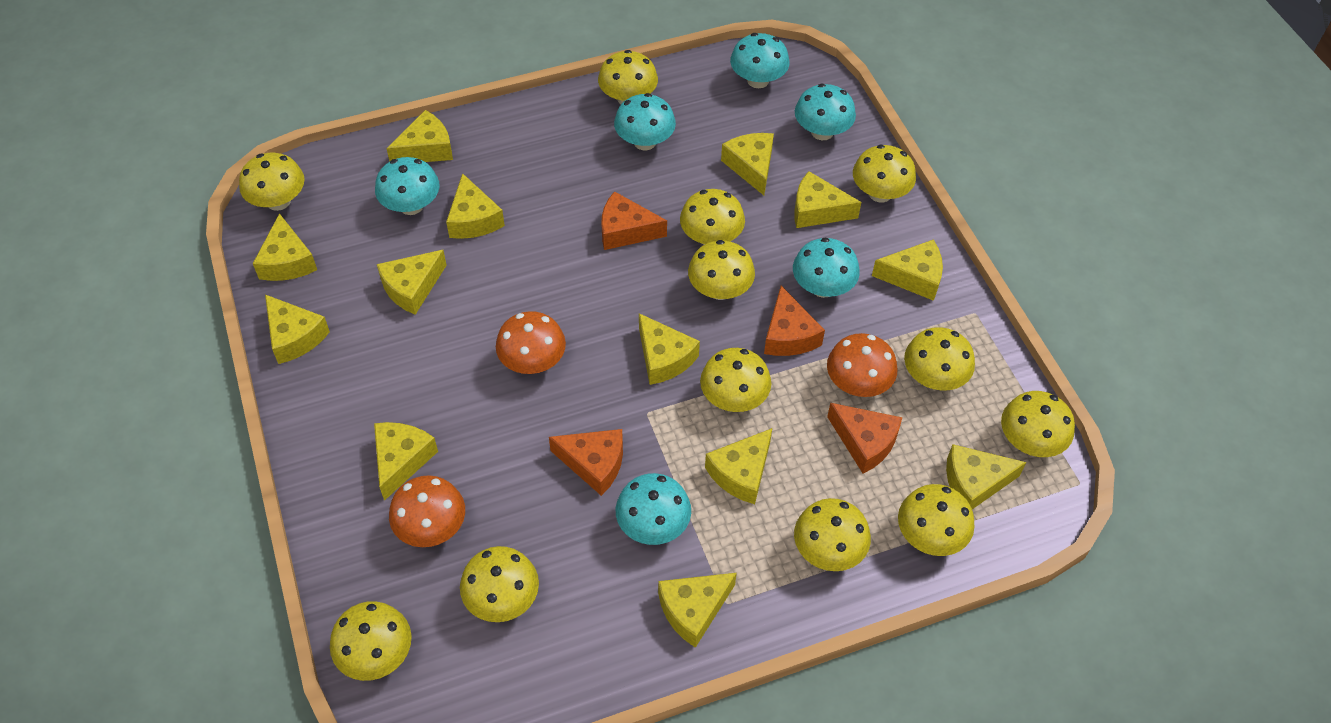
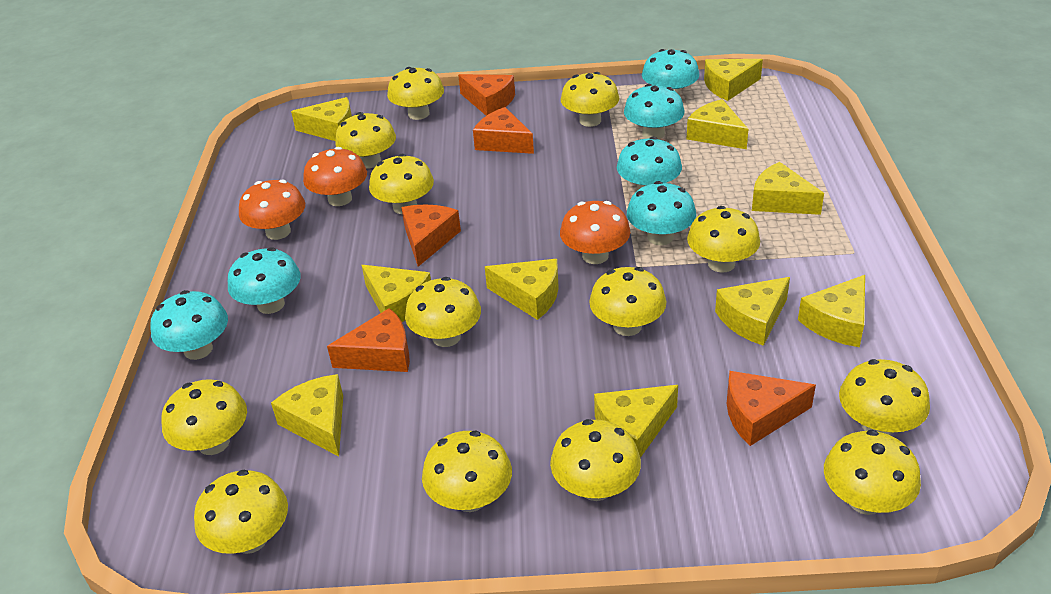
orange cheese: 4 -> 5
yellow cheese: 13 -> 10
yellow mushroom: 12 -> 13

